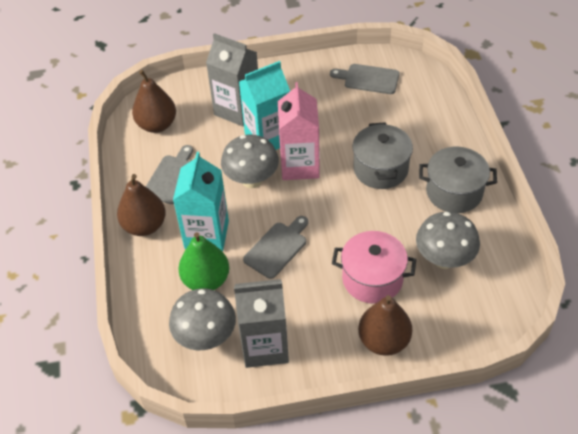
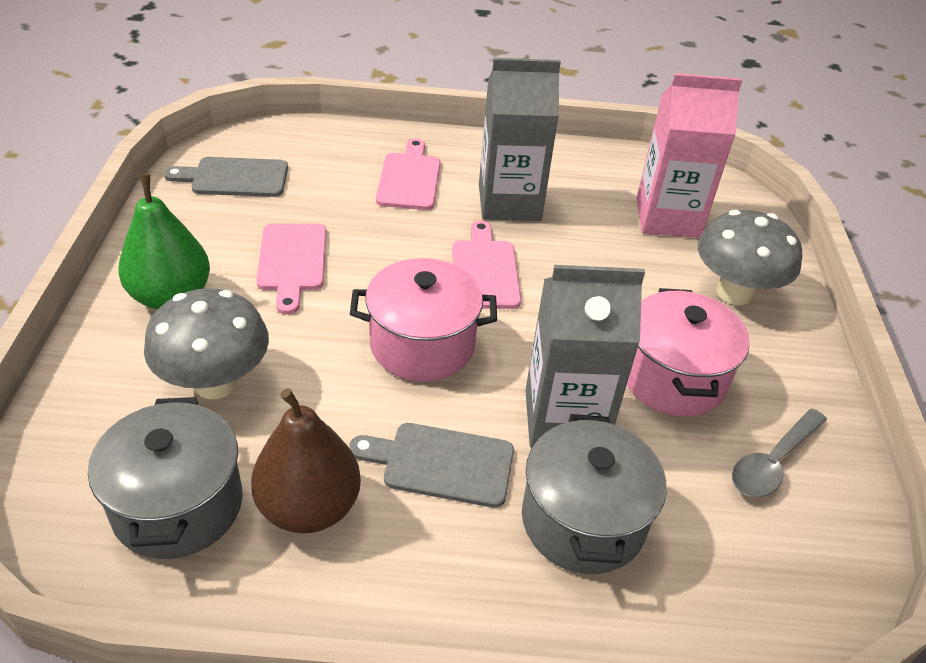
brown pear: 3 -> 1
grey cutting board: 3 -> 2
grey mushroom: 3 -> 2
grey spoon: 0 -> 1
pink cutting board: 0 -> 3
pink pot: 1 -> 2
turquoise carton: 2 -> 0

